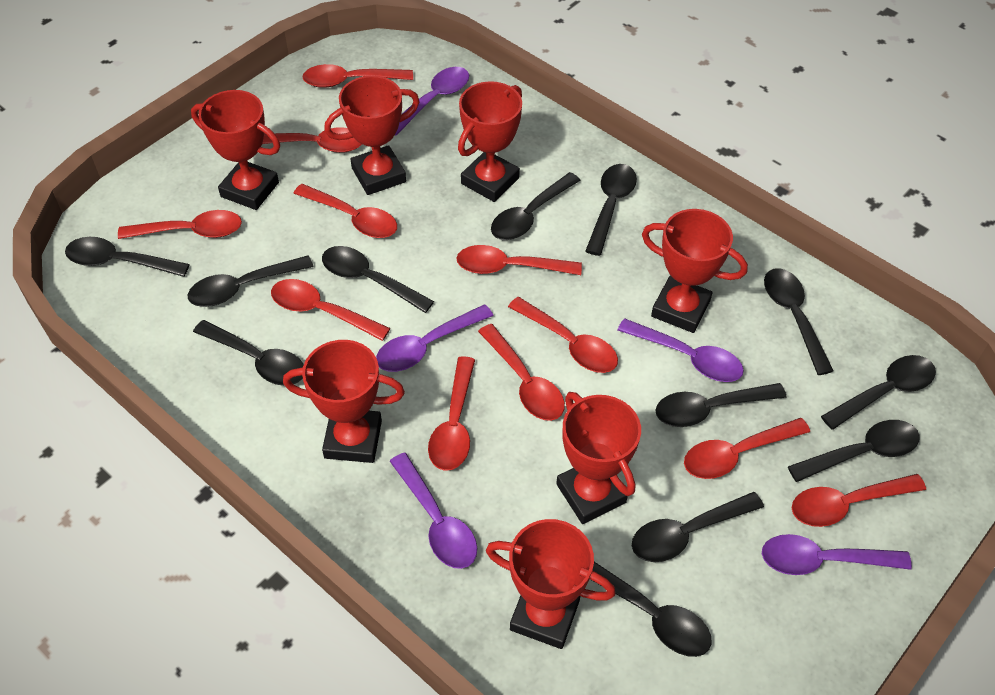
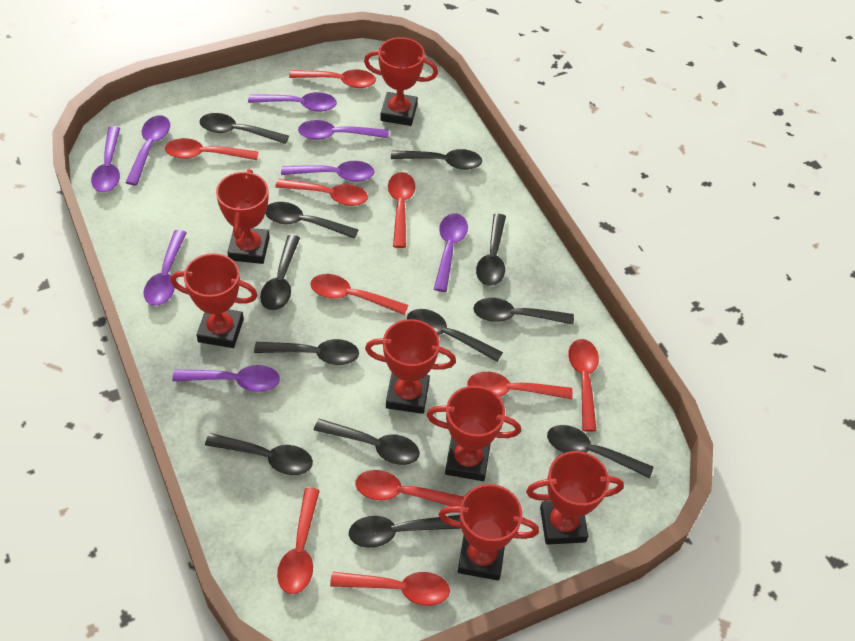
purple spoon: 5 -> 8
red spoon: 11 -> 10

